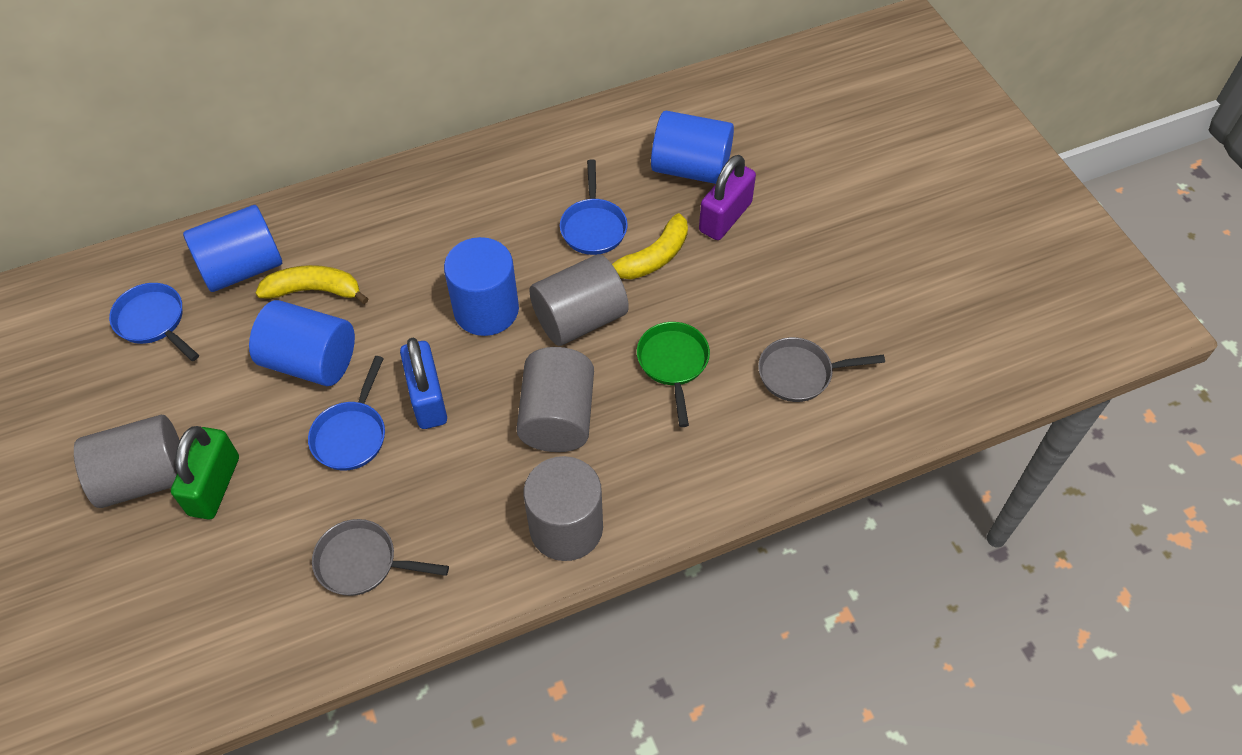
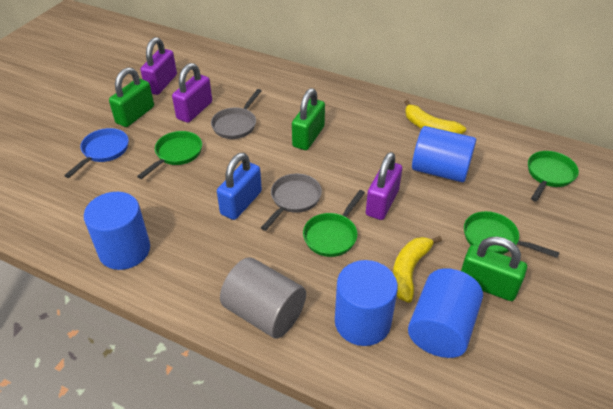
blue pan: 3 -> 1
green padlock: 1 -> 3
green pan: 1 -> 4
grey cylinder: 4 -> 1
purple padlock: 1 -> 3

